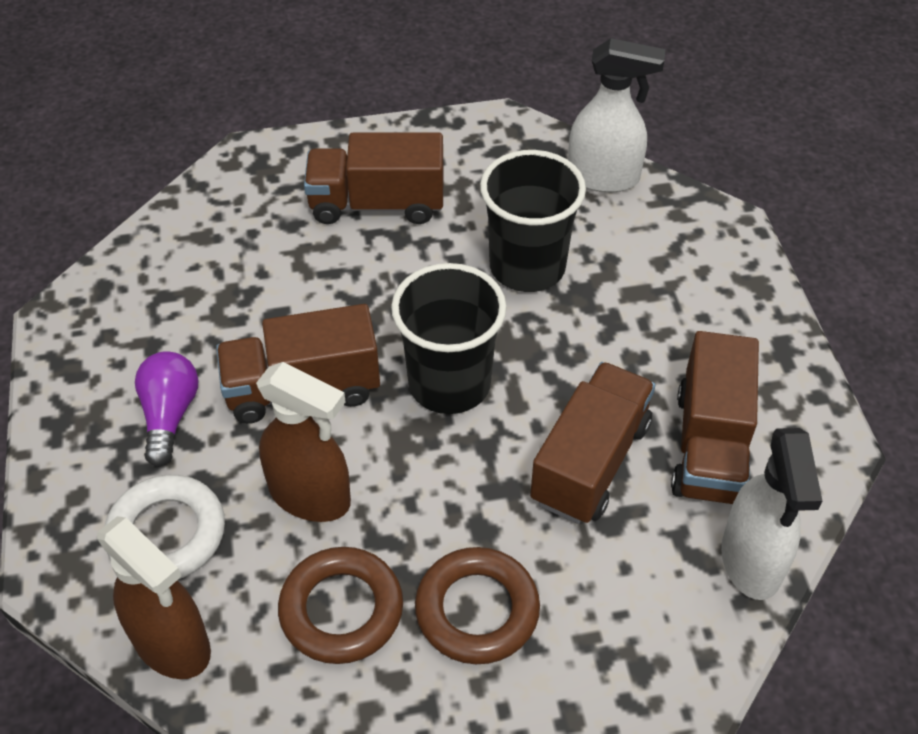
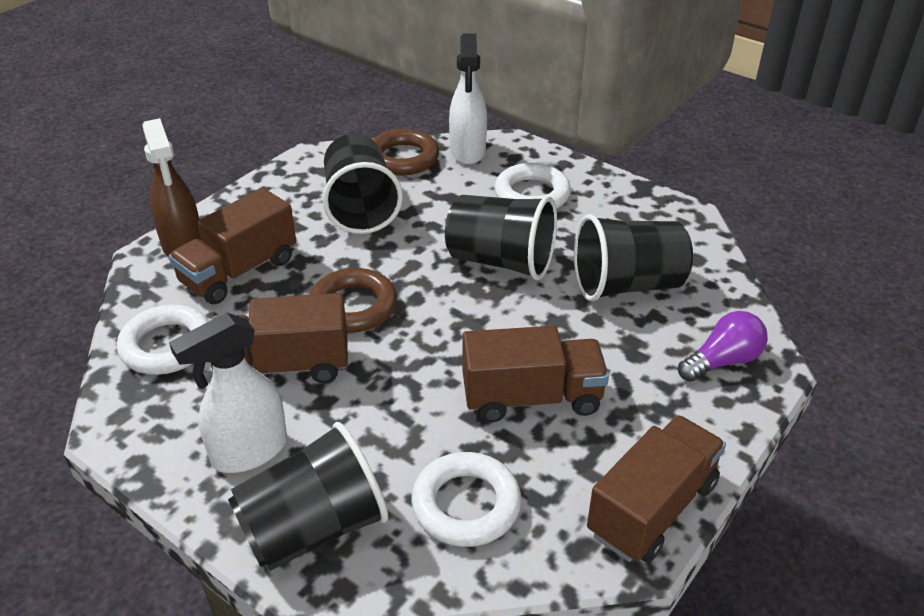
black cup: 2 -> 4
brown spray bottle: 2 -> 1
white ring: 1 -> 3

